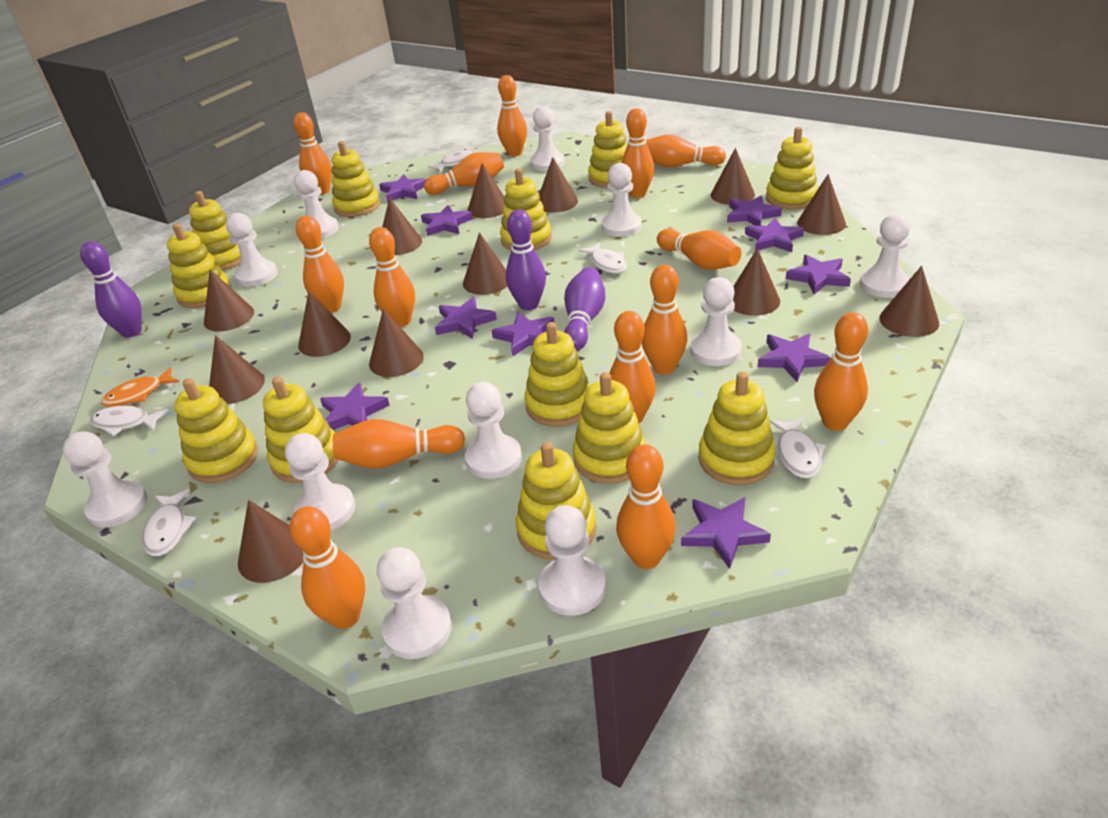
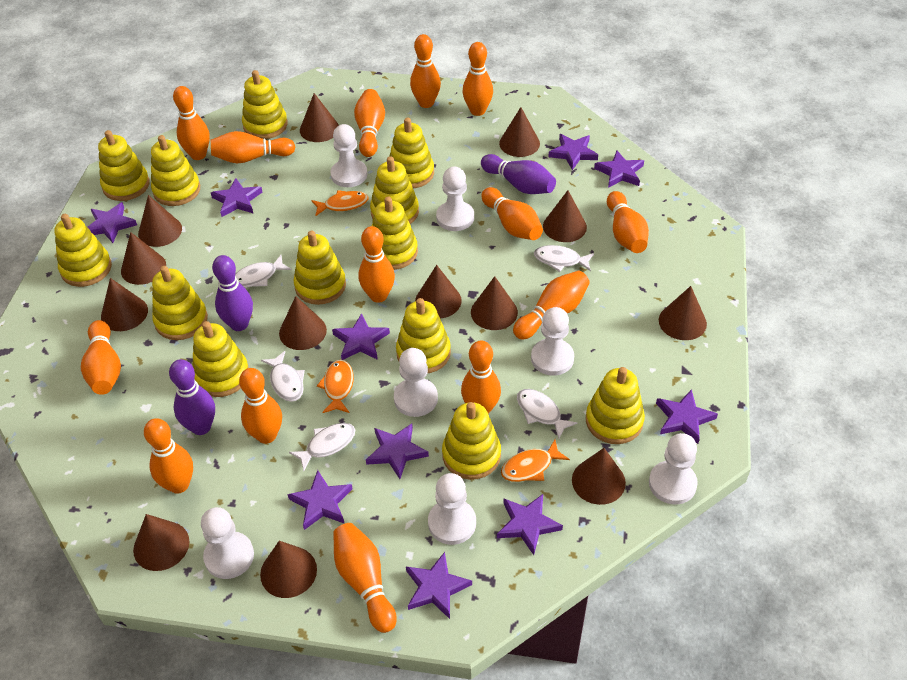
orange fish: 1 -> 3
white pawn: 11 -> 7
yellow stacking toy: 12 -> 13

